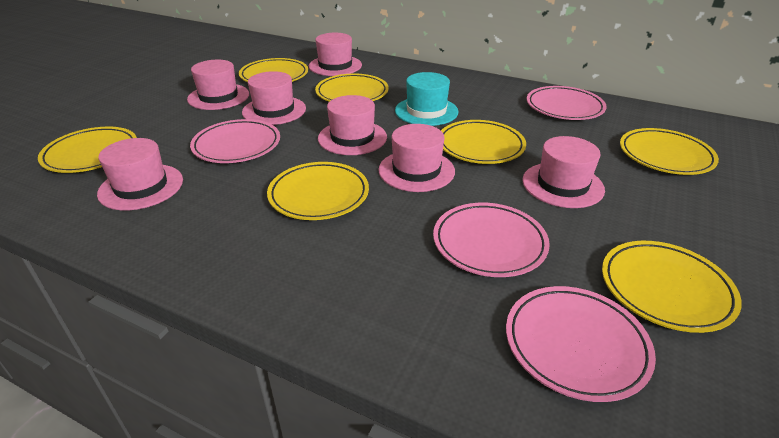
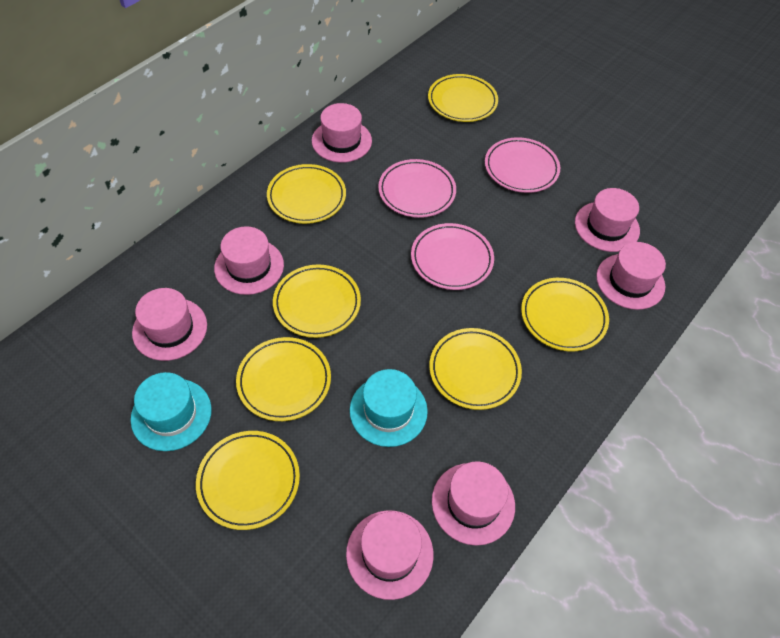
pink plate: 4 -> 3
turquoise hat: 1 -> 2

